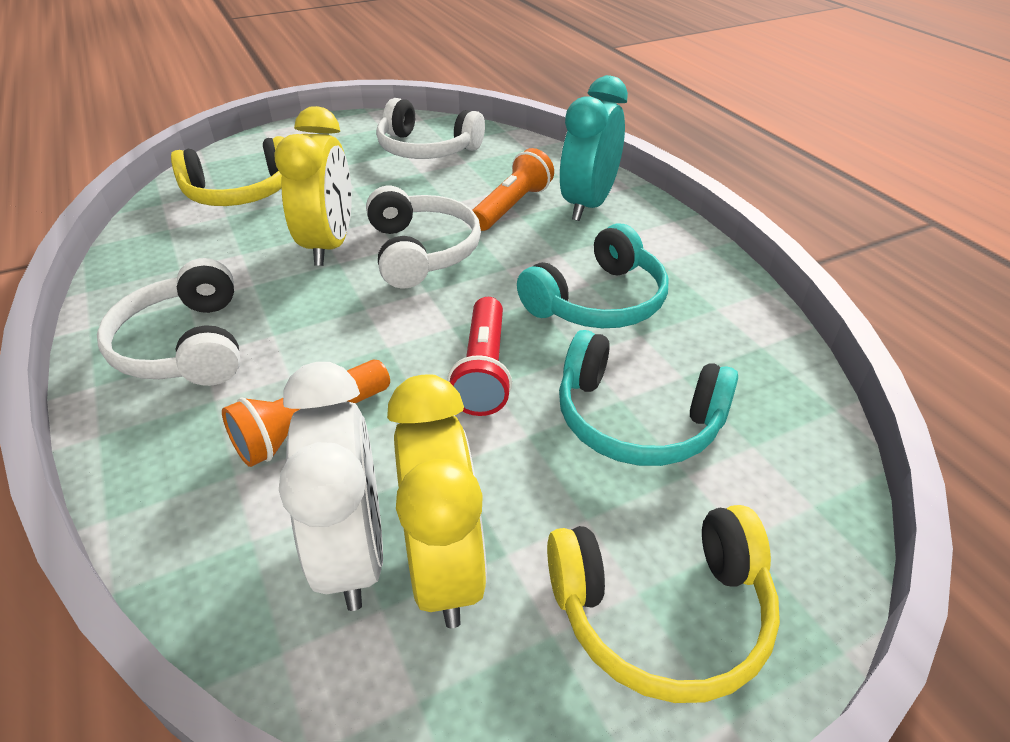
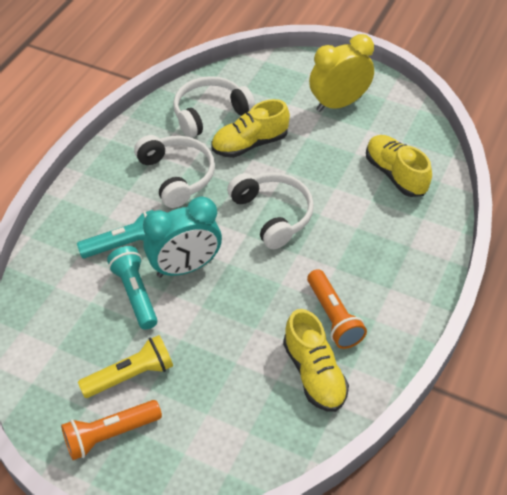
red flashlight: 1 -> 0
turquoise flashlight: 0 -> 2
turquoise headphones: 2 -> 0
white clock: 1 -> 0
yellow clock: 2 -> 1
yellow flashlight: 0 -> 1
yellow headphones: 2 -> 0
yellow shoe: 0 -> 3

